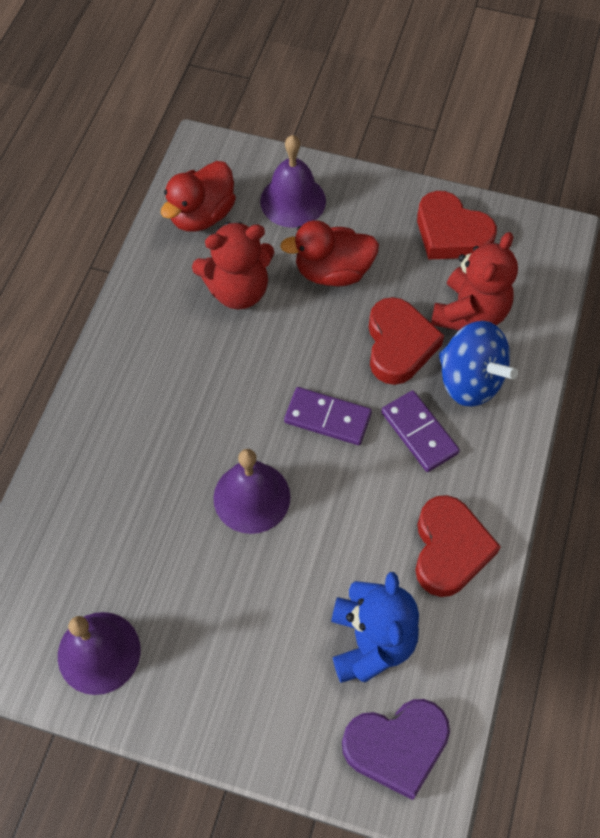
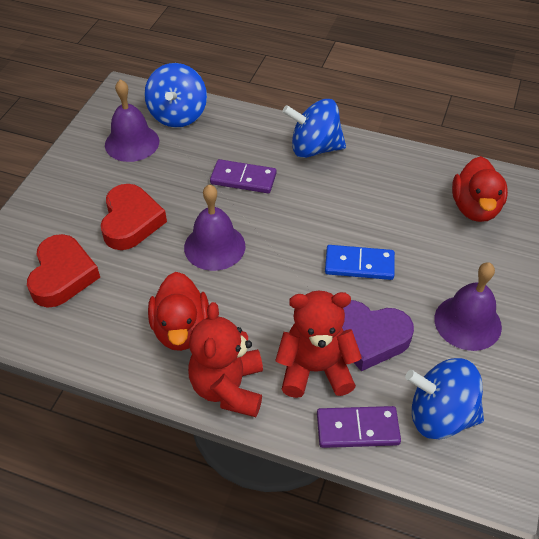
blue domino: 0 -> 1
blue spinning top: 1 -> 3
blue teddy bear: 1 -> 0
red heart: 3 -> 2

